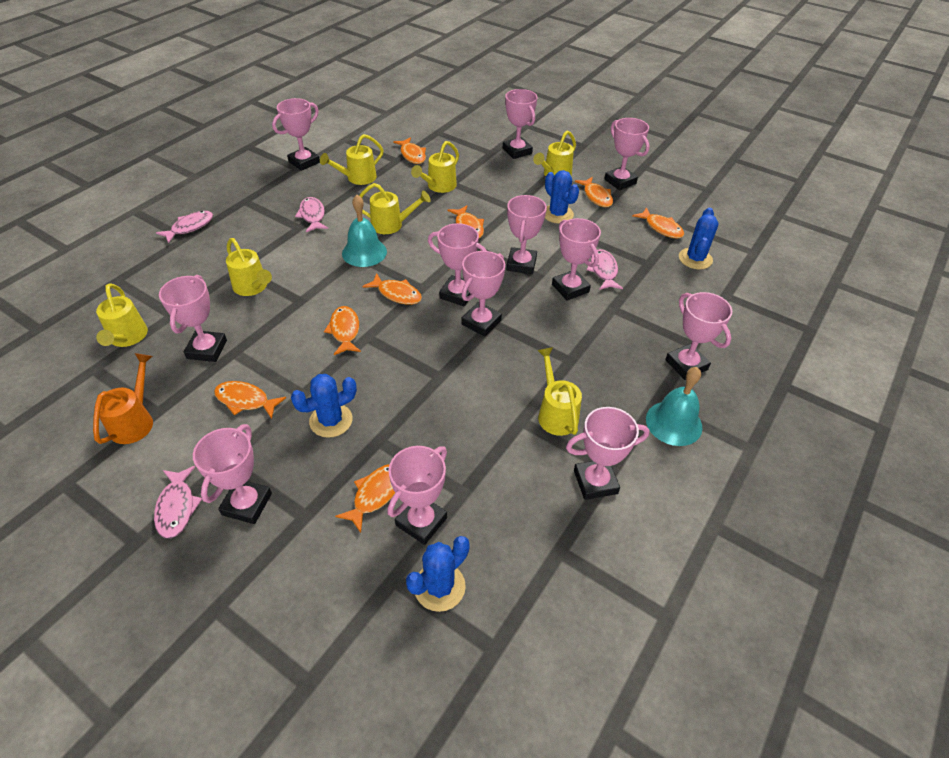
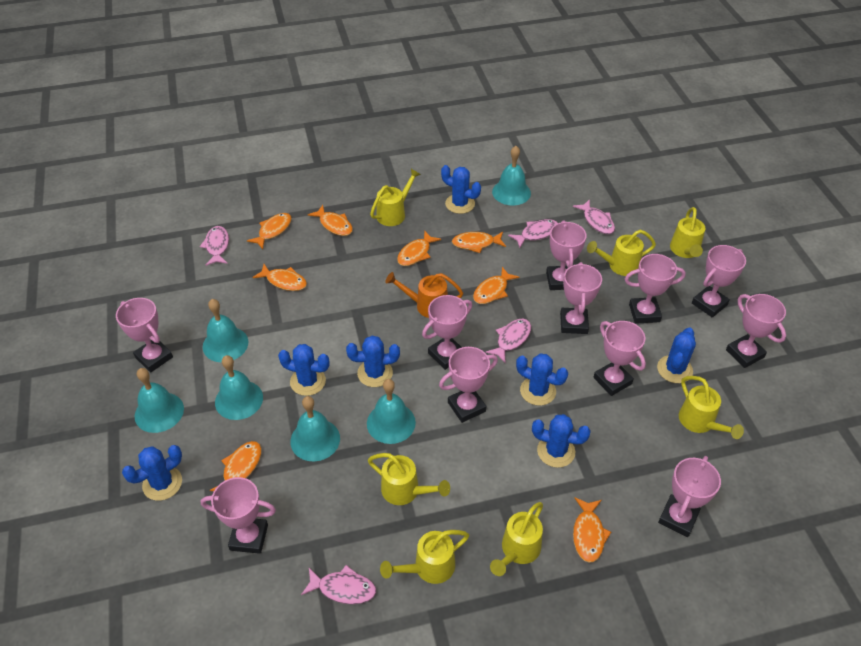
blue cactus: 4 -> 7
pink fish: 4 -> 5
pink trophy: 12 -> 11
turquoise bell: 2 -> 6

